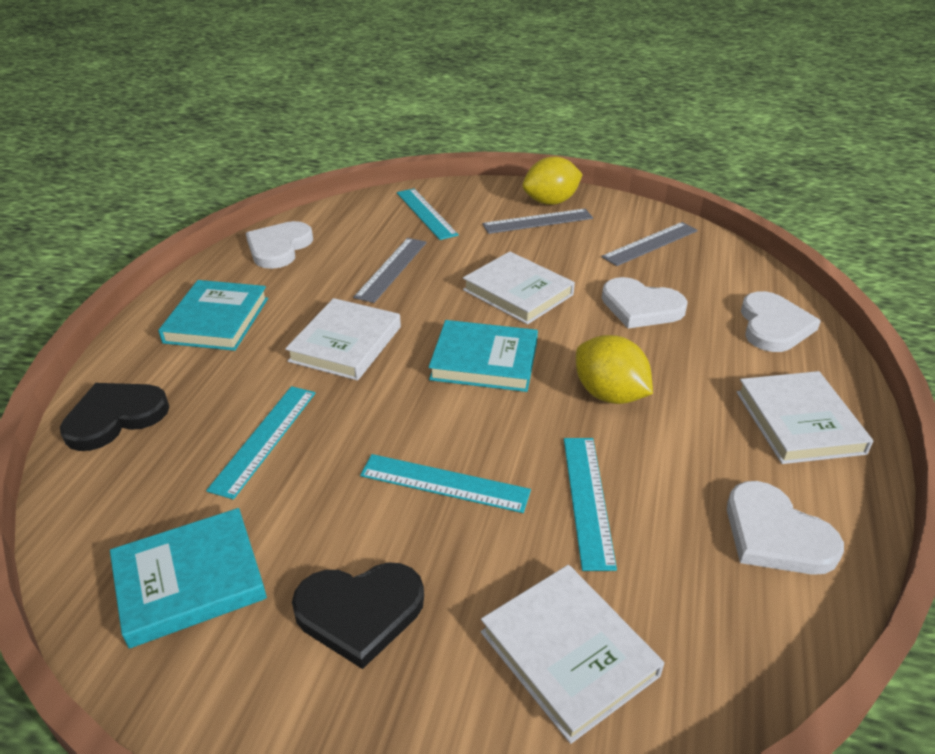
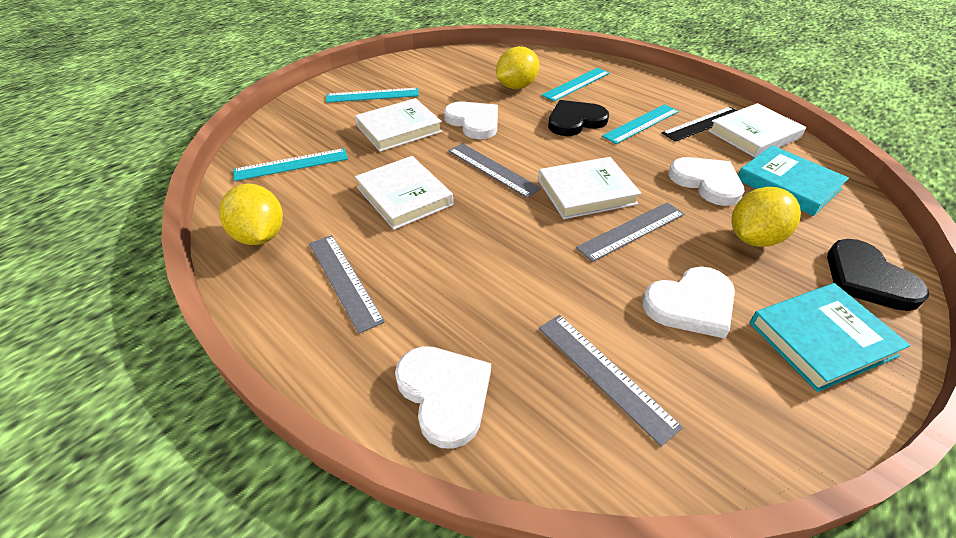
black ruler: 0 -> 1
grey ruler: 3 -> 4
turquoise book: 3 -> 2
yellow lemon: 2 -> 3

